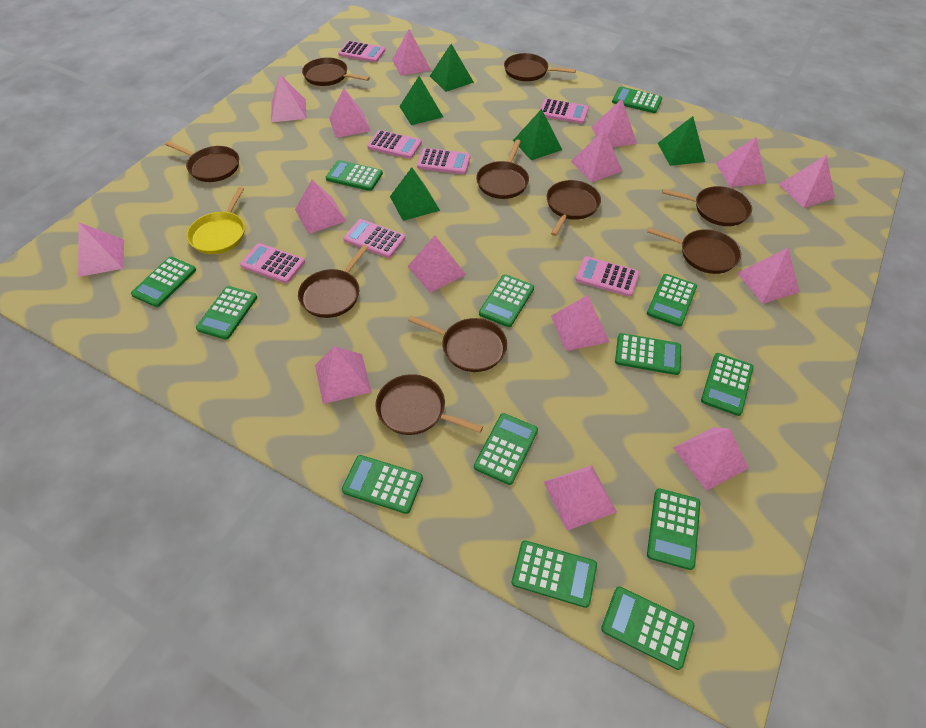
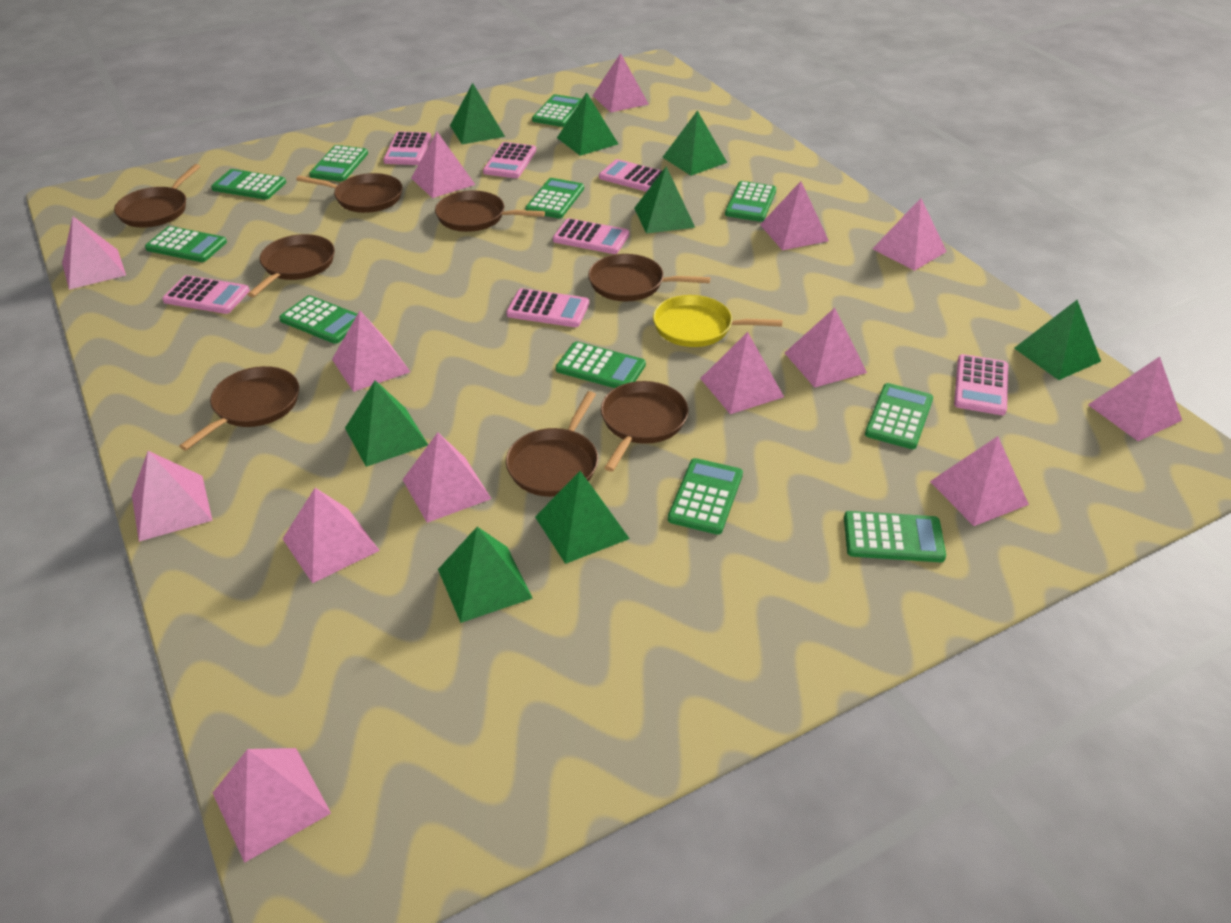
brown pan: 10 -> 8
green calculator: 13 -> 11
green pyramid: 5 -> 8
pink pyramid: 15 -> 14

